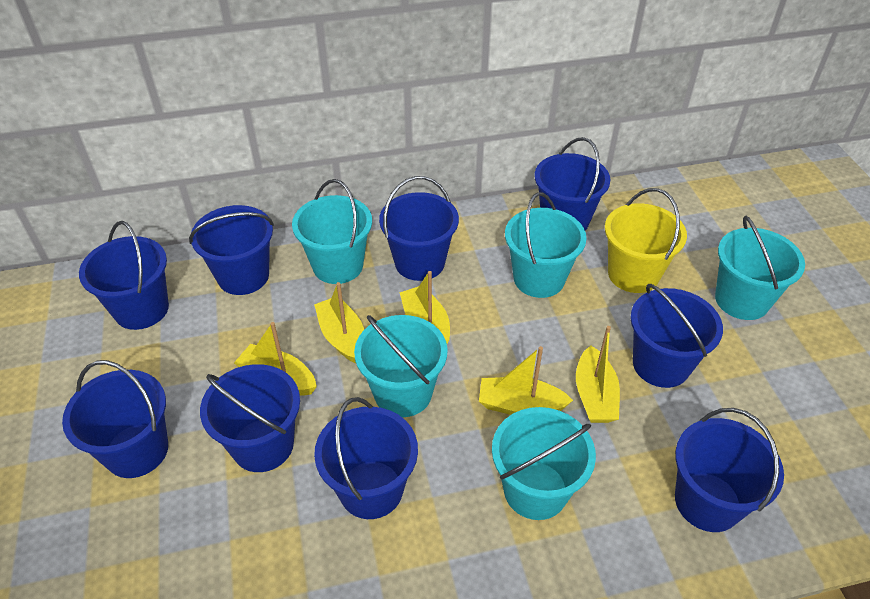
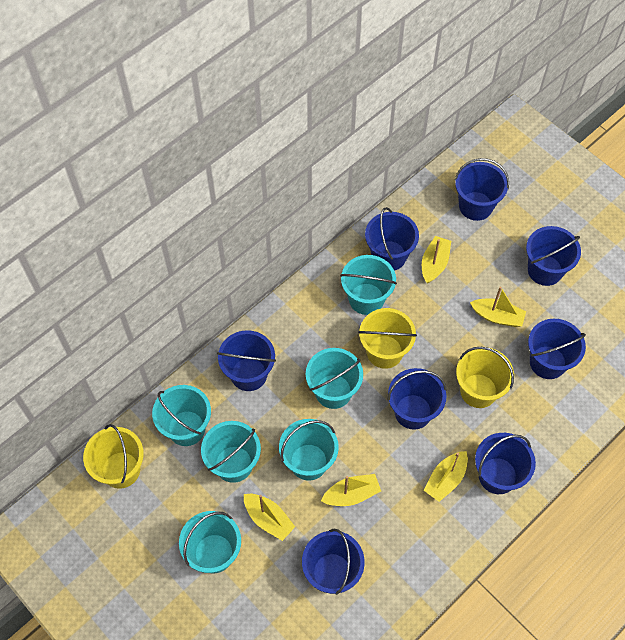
blue bucket: 9 -> 8
turquoise bucket: 5 -> 6
yellow bucket: 1 -> 3

